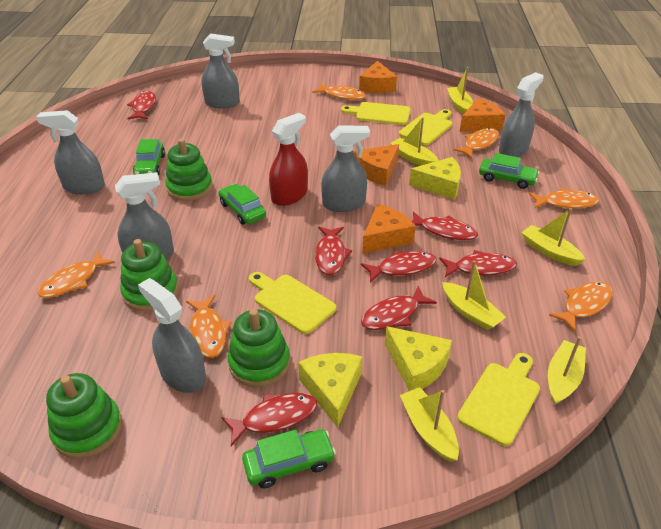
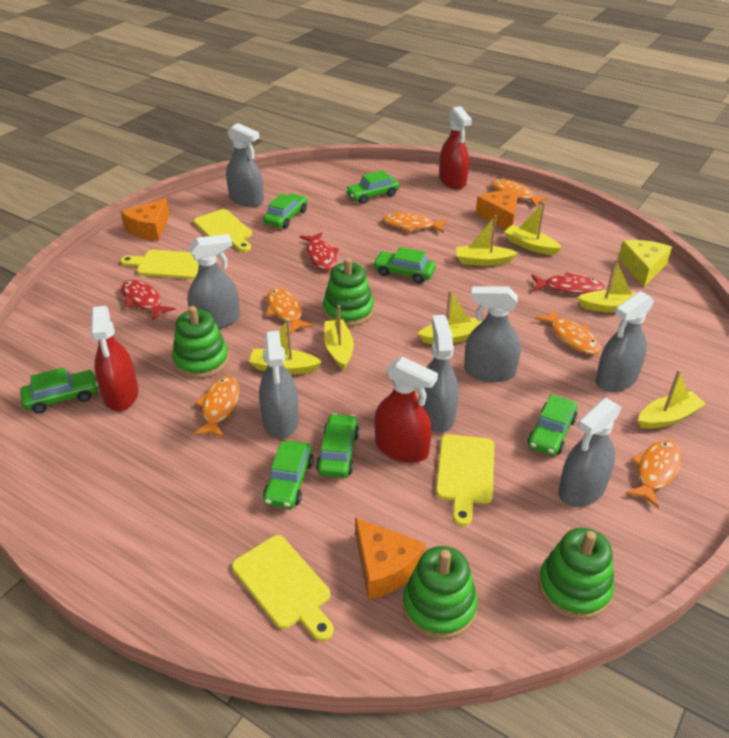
green car: 4 -> 7
grey spray bottle: 6 -> 7
orange cheese: 4 -> 3
red fish: 7 -> 3
red spray bottle: 1 -> 3
yellow boat: 6 -> 7
yellow cheese: 3 -> 1

